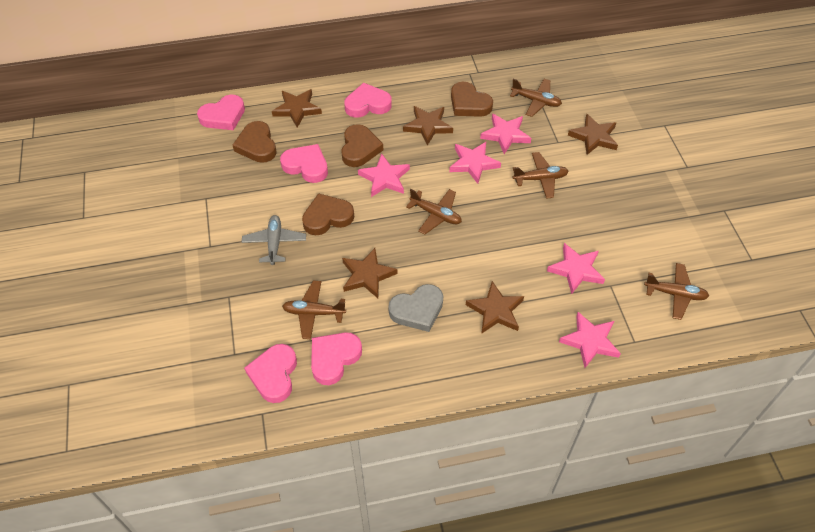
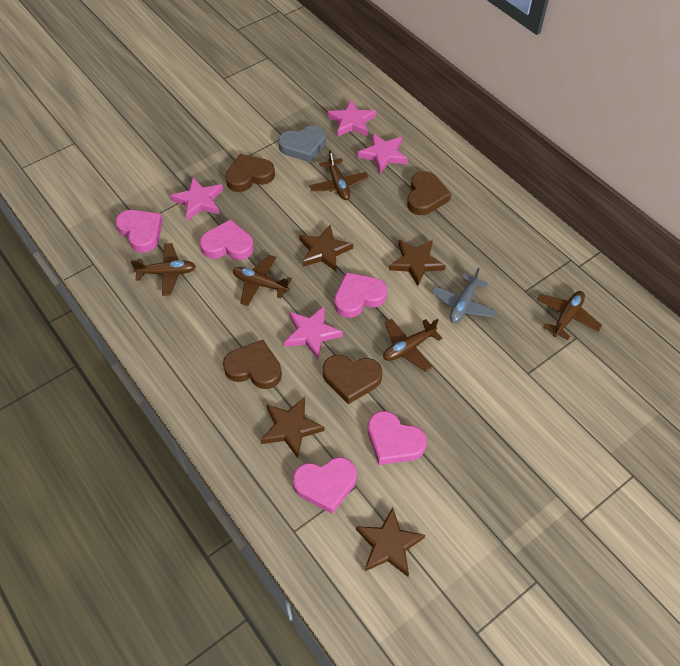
brown star: 5 -> 4
pink star: 5 -> 4

